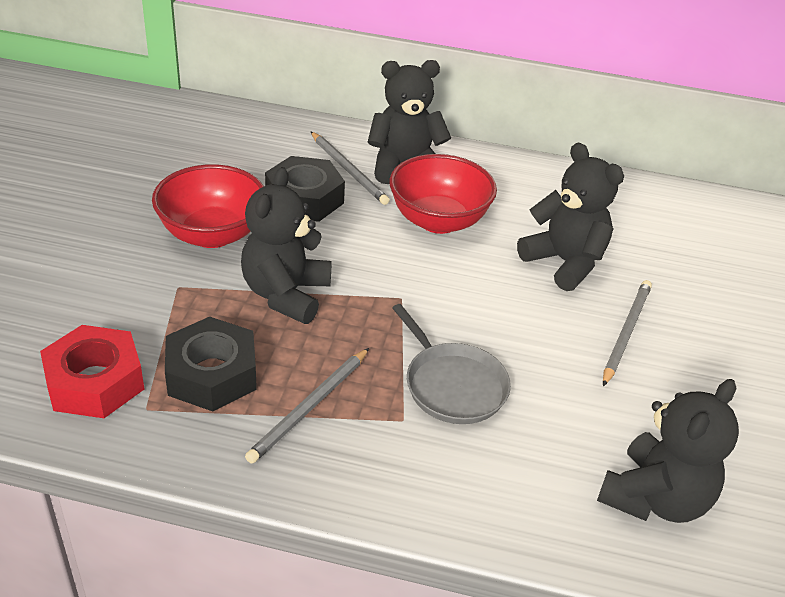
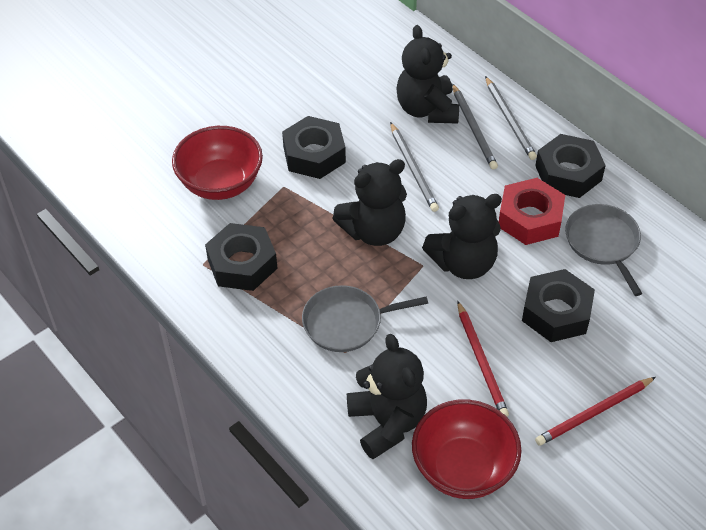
black nut: 2 -> 4
grey pan: 1 -> 2
red pencil: 0 -> 2

